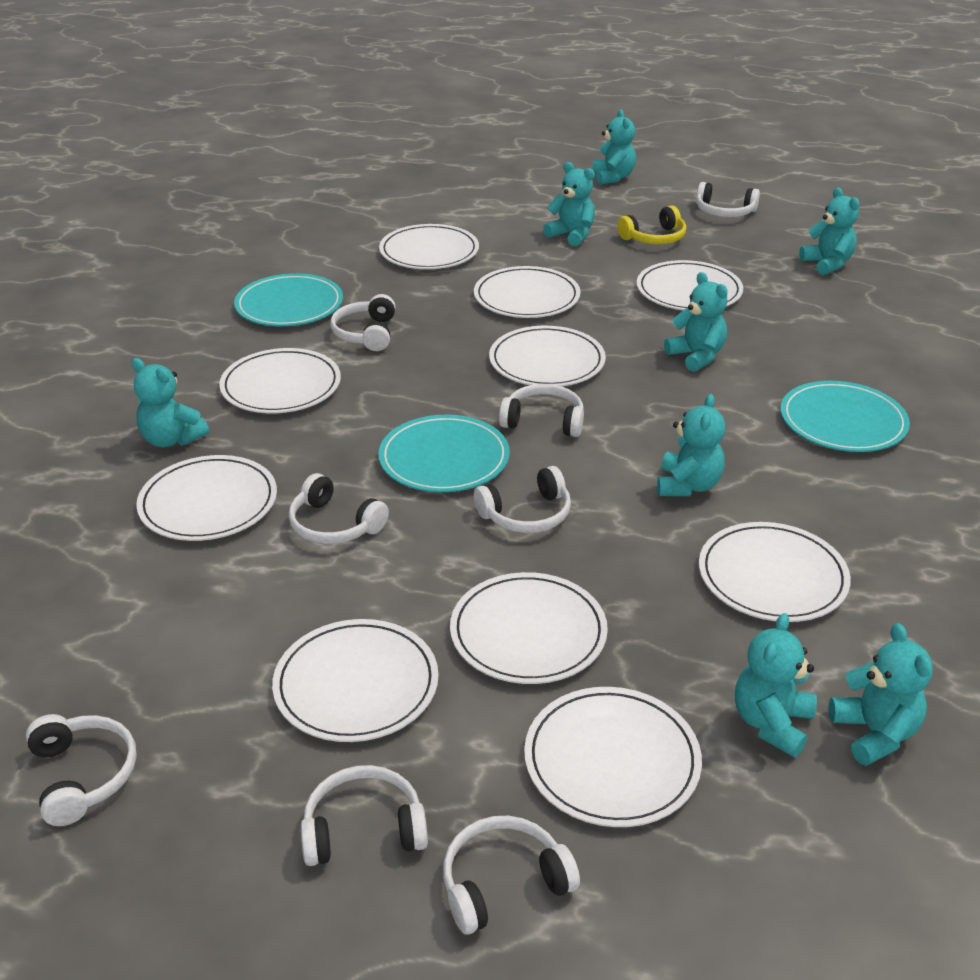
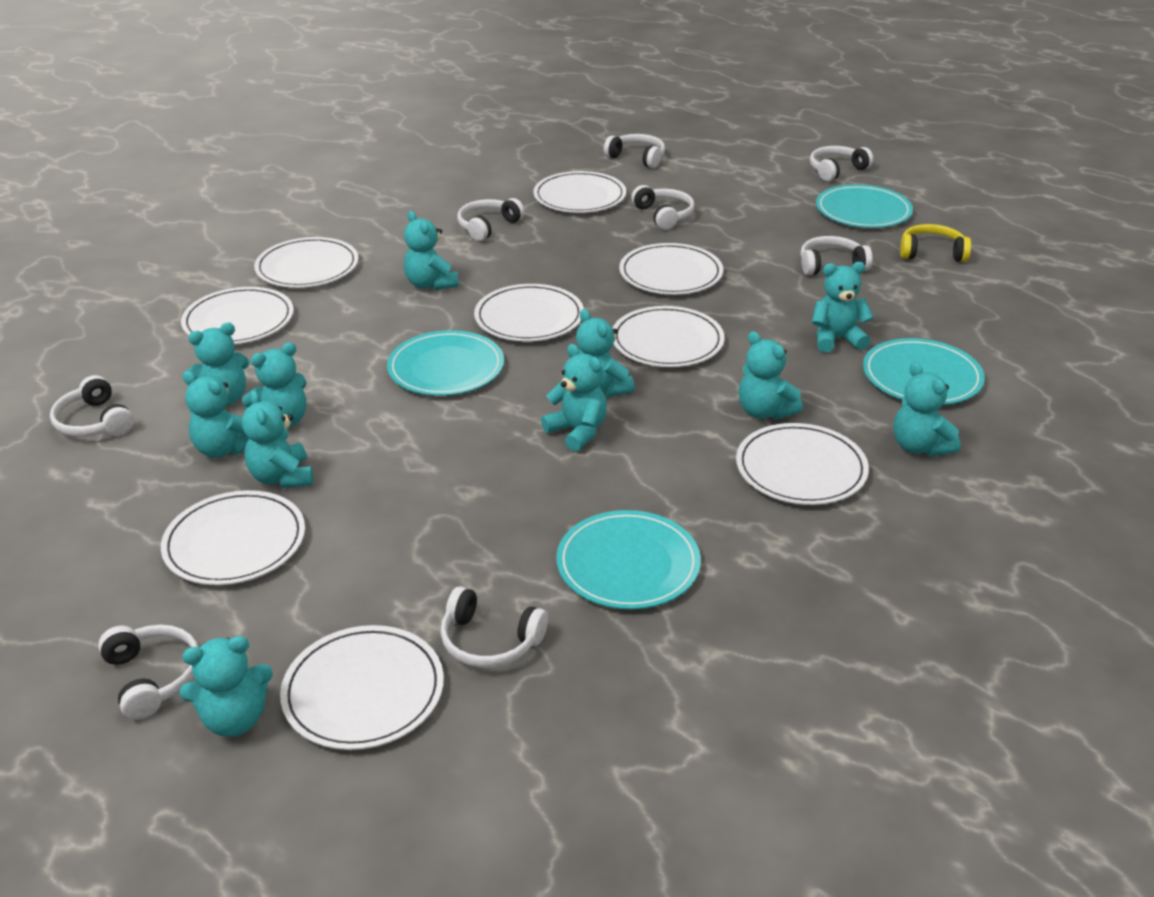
turquoise plate: 3 -> 4
turquoise teddy bear: 8 -> 11
white plate: 10 -> 9

